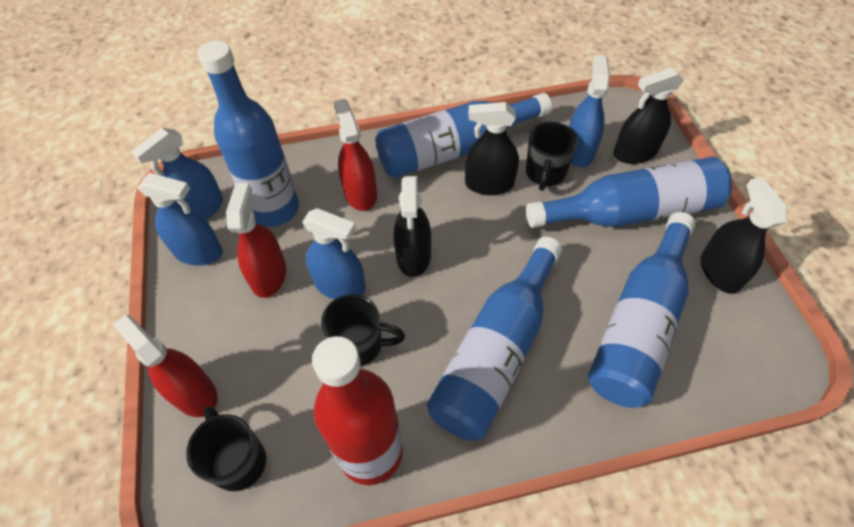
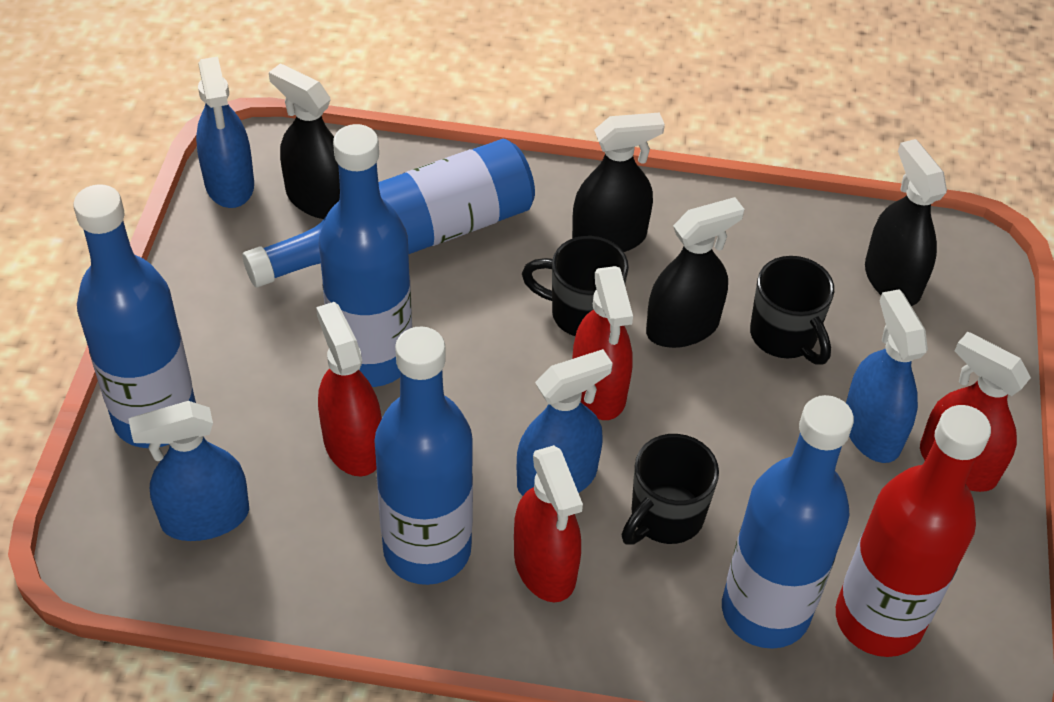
red spray bottle: 3 -> 4

